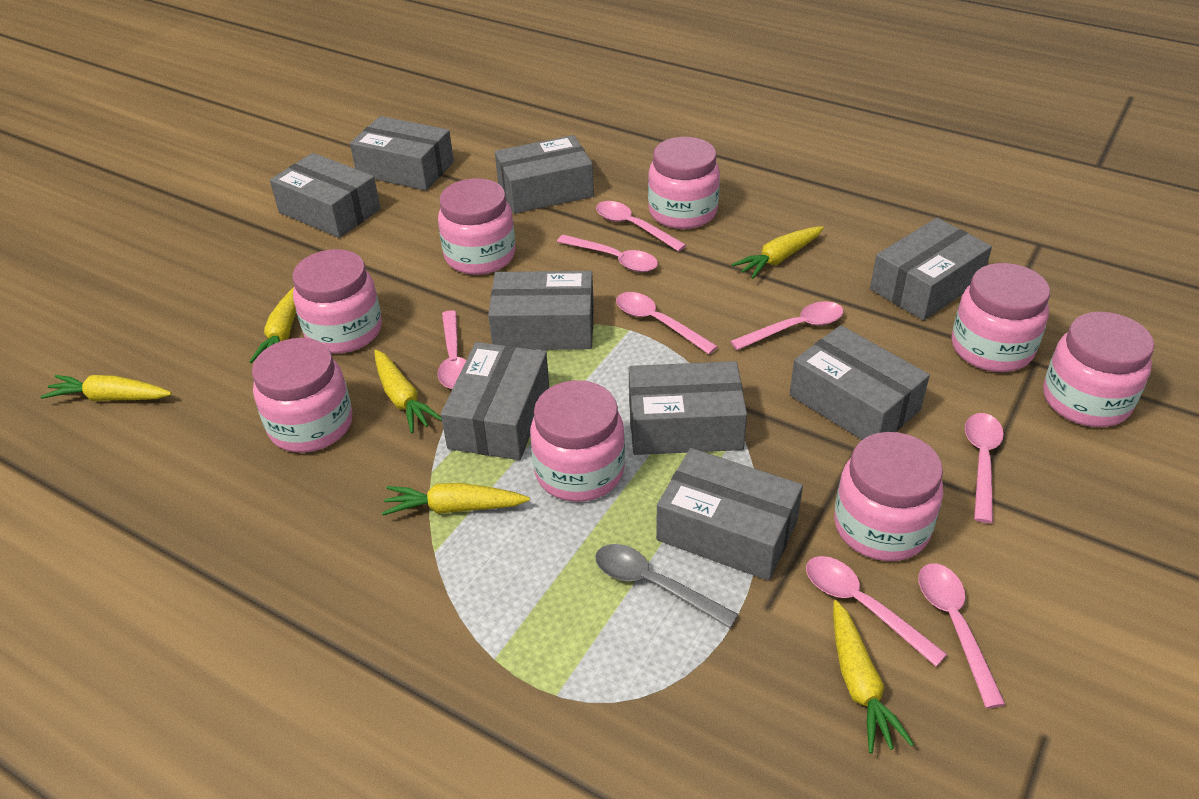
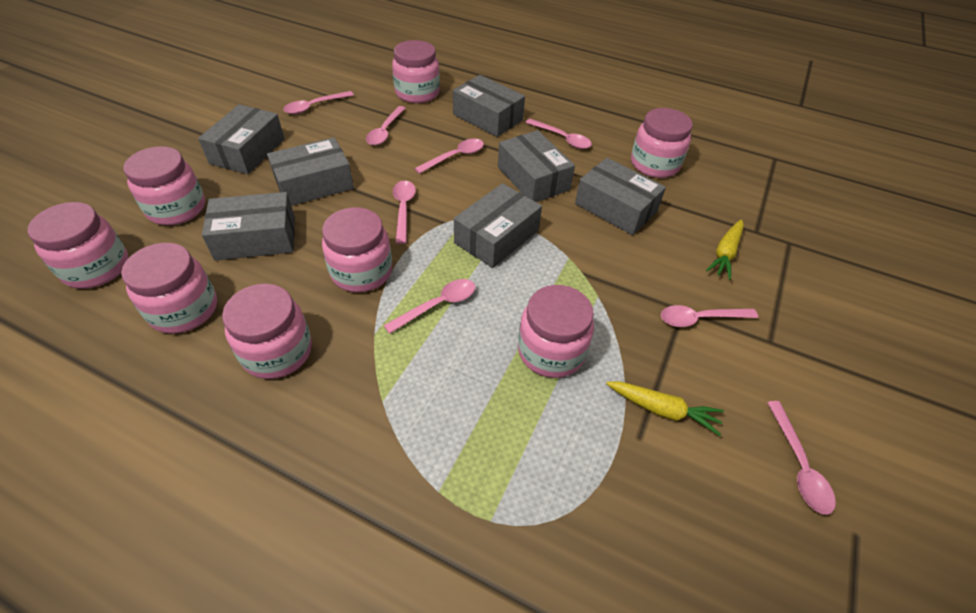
grey box: 9 -> 7
grey spoon: 1 -> 0
yellow carrot: 6 -> 2

